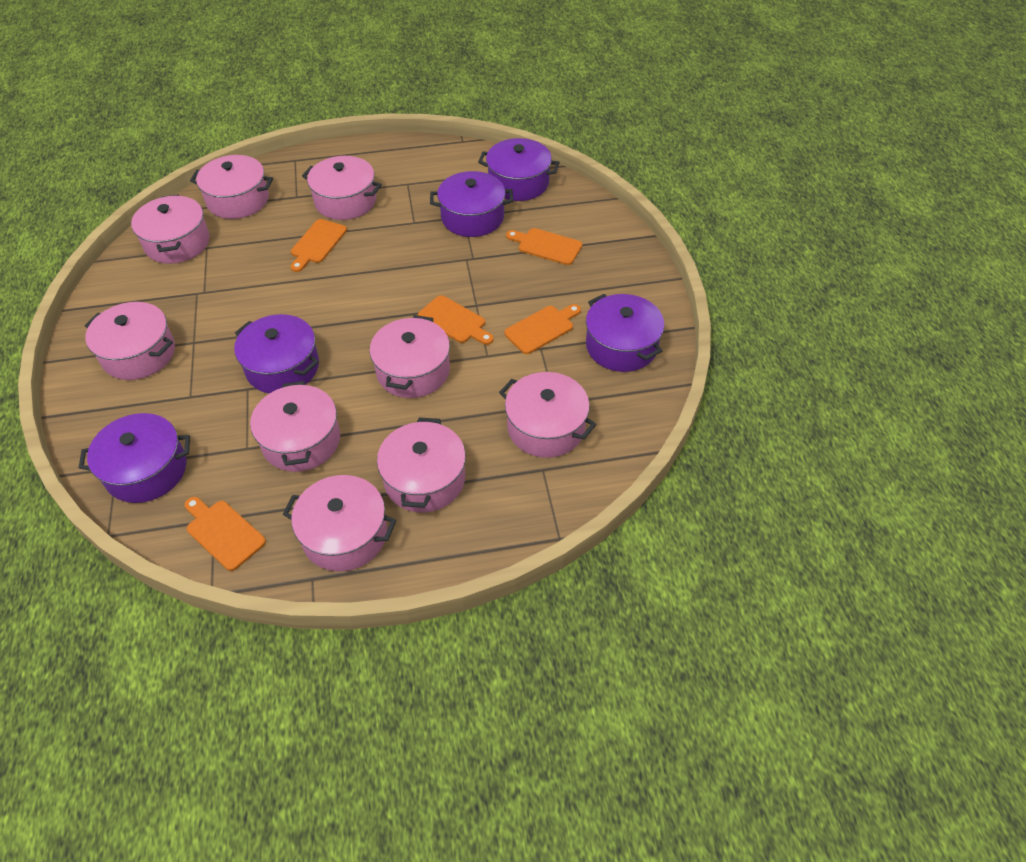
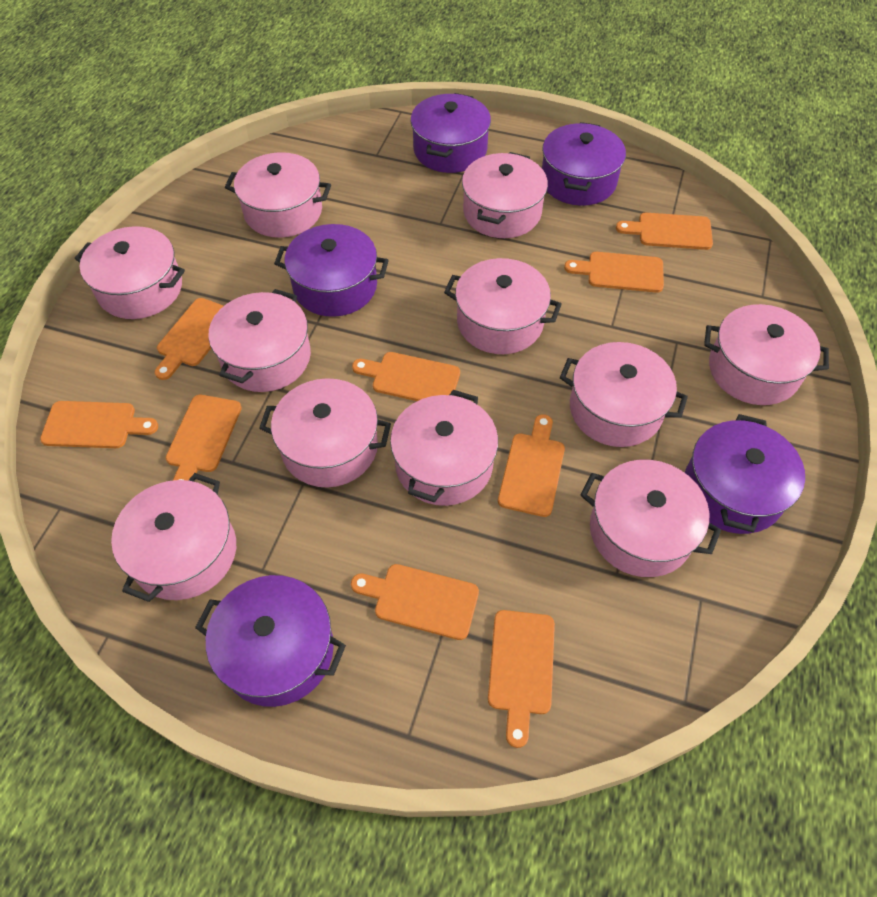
orange cutting board: 5 -> 9
pink pot: 9 -> 11

